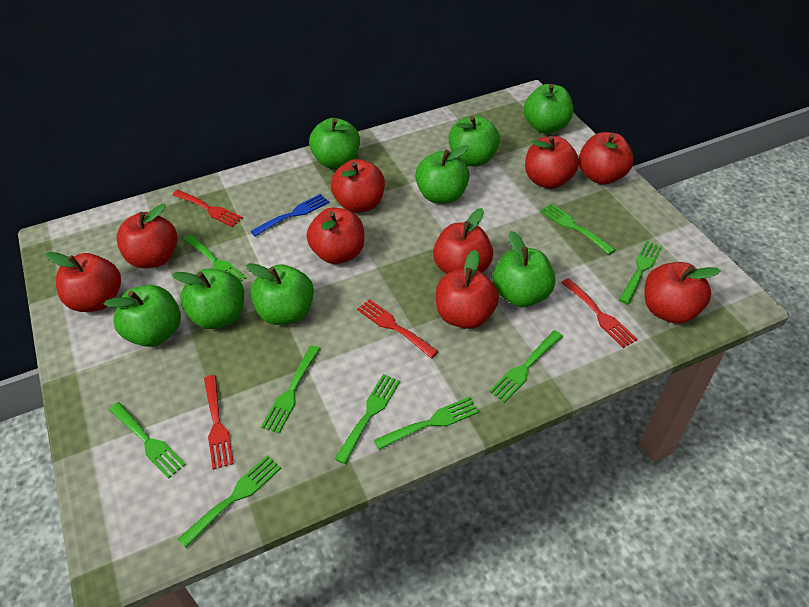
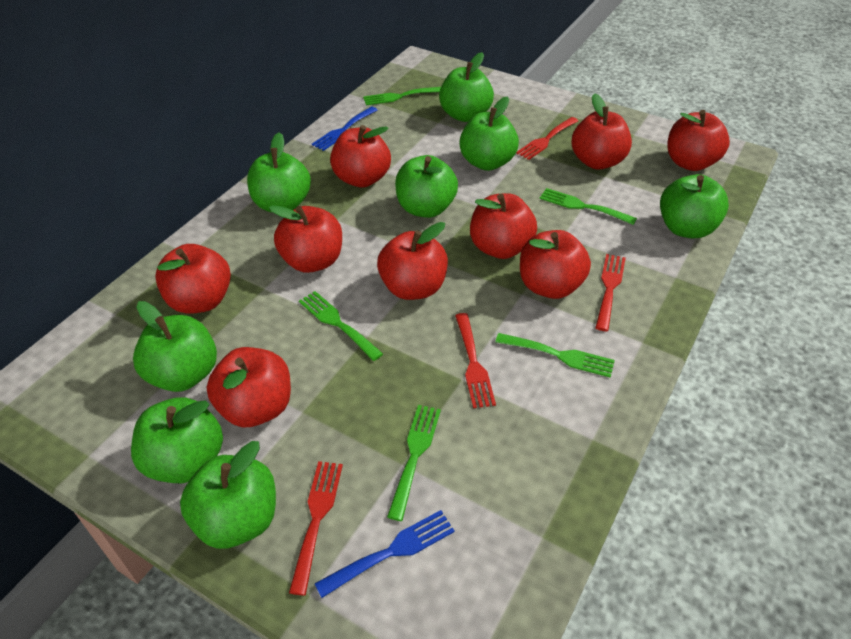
blue fork: 1 -> 2
green fork: 9 -> 5

